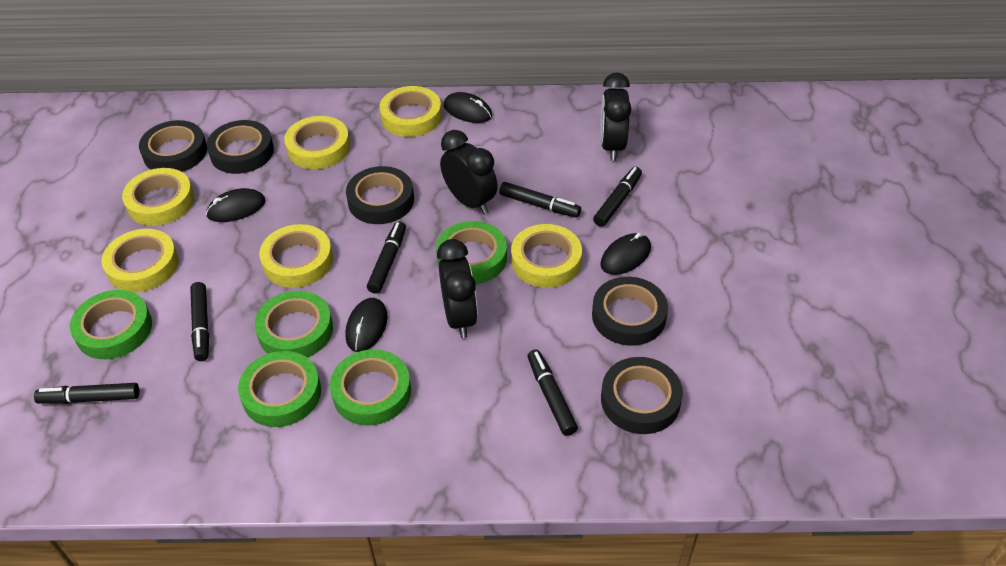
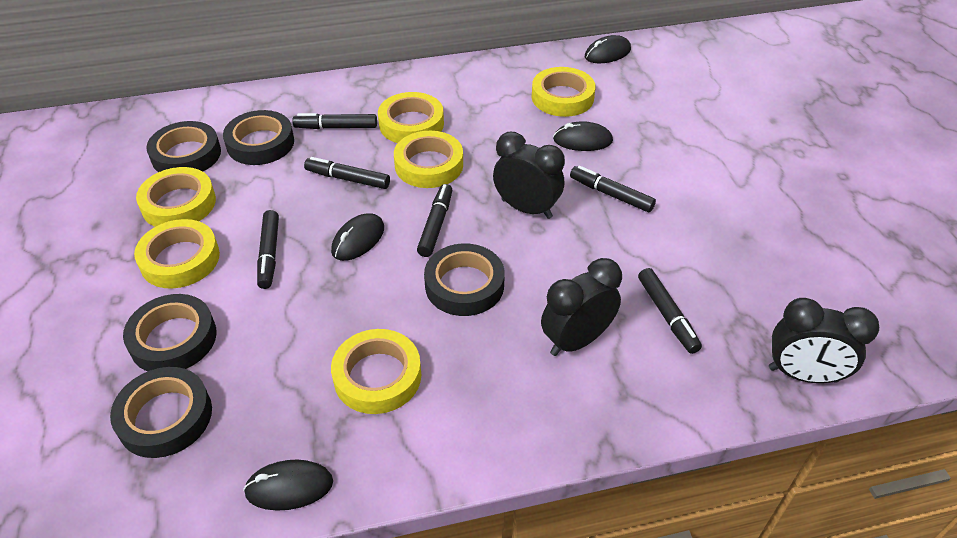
green tape: 5 -> 0

